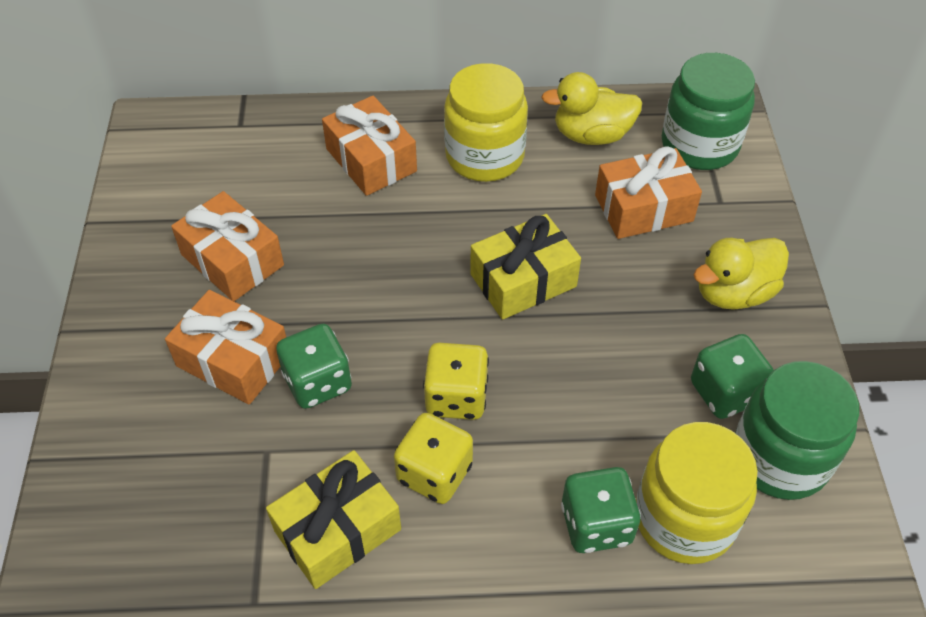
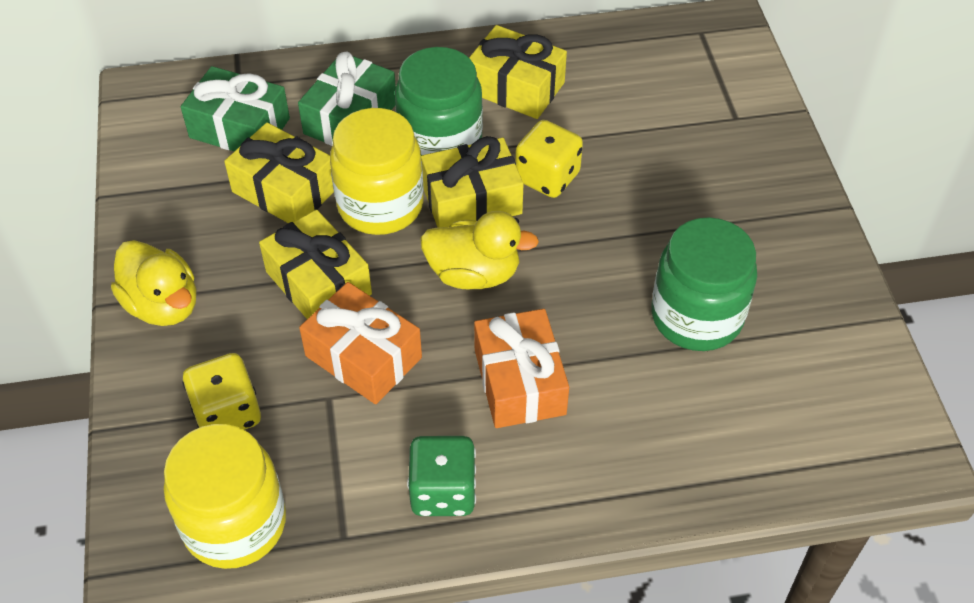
green dice: 3 -> 1
green gift: 0 -> 2
orange gift: 4 -> 2
yellow gift: 2 -> 4

